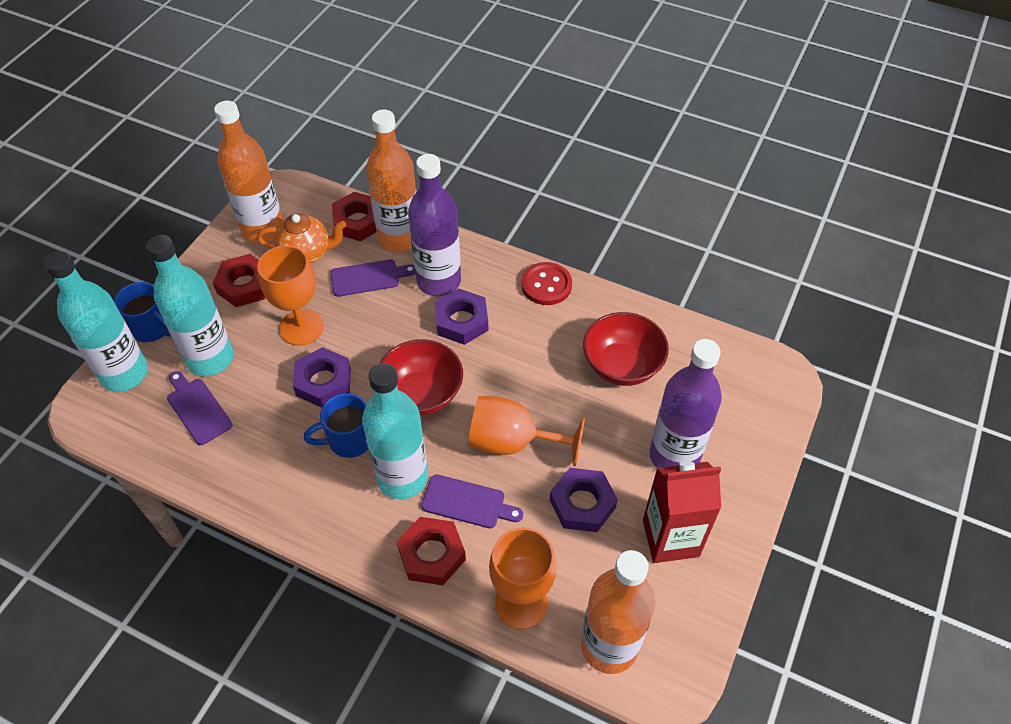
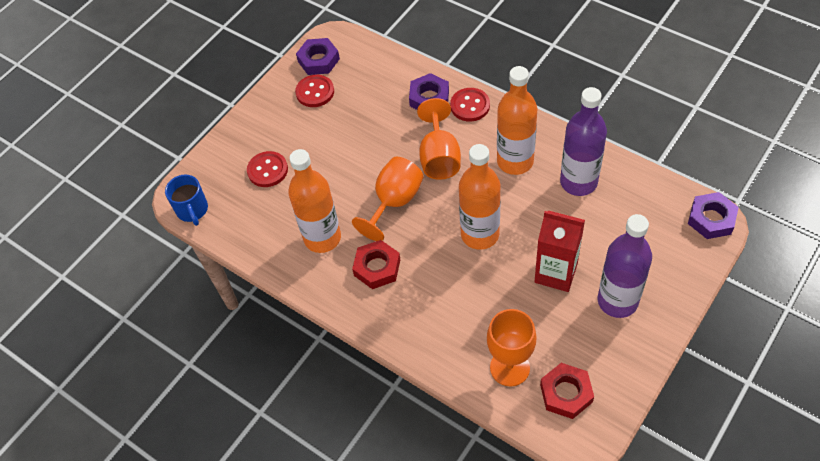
blue mug: 2 -> 1
orange teapot: 1 -> 0
purple cutting board: 3 -> 0
red bowl: 2 -> 0
red button: 1 -> 3
red nut: 3 -> 2
turquoise bottle: 3 -> 0

